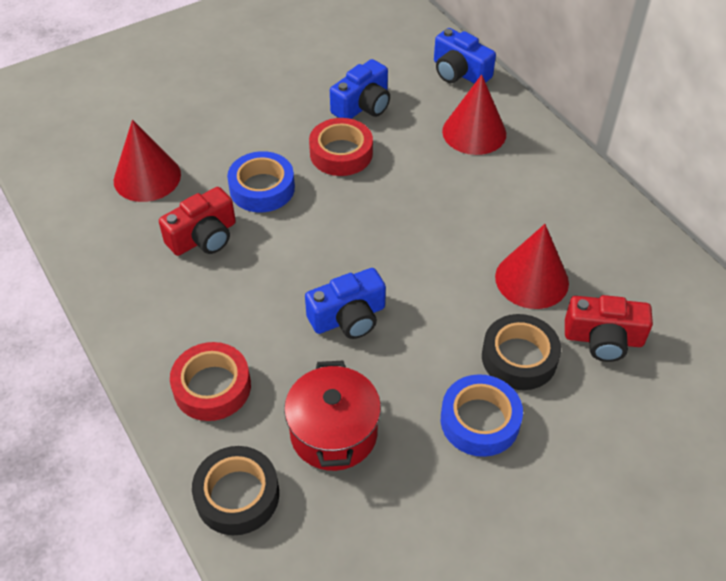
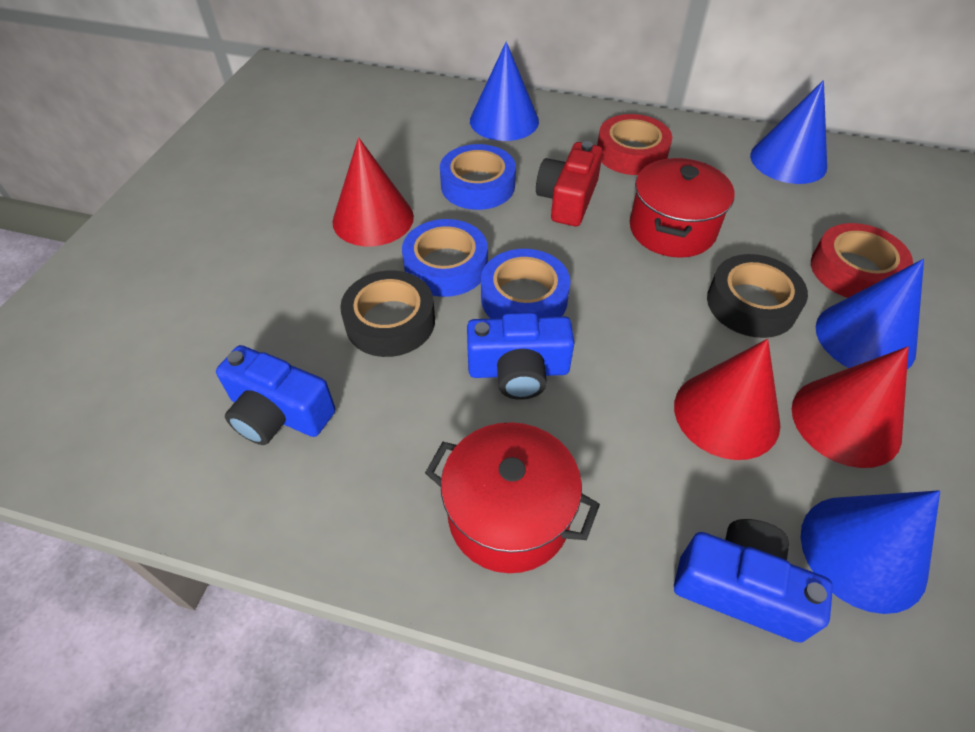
blue cone: 0 -> 4
blue tape: 2 -> 3
red camera: 2 -> 1
red pot: 1 -> 2

